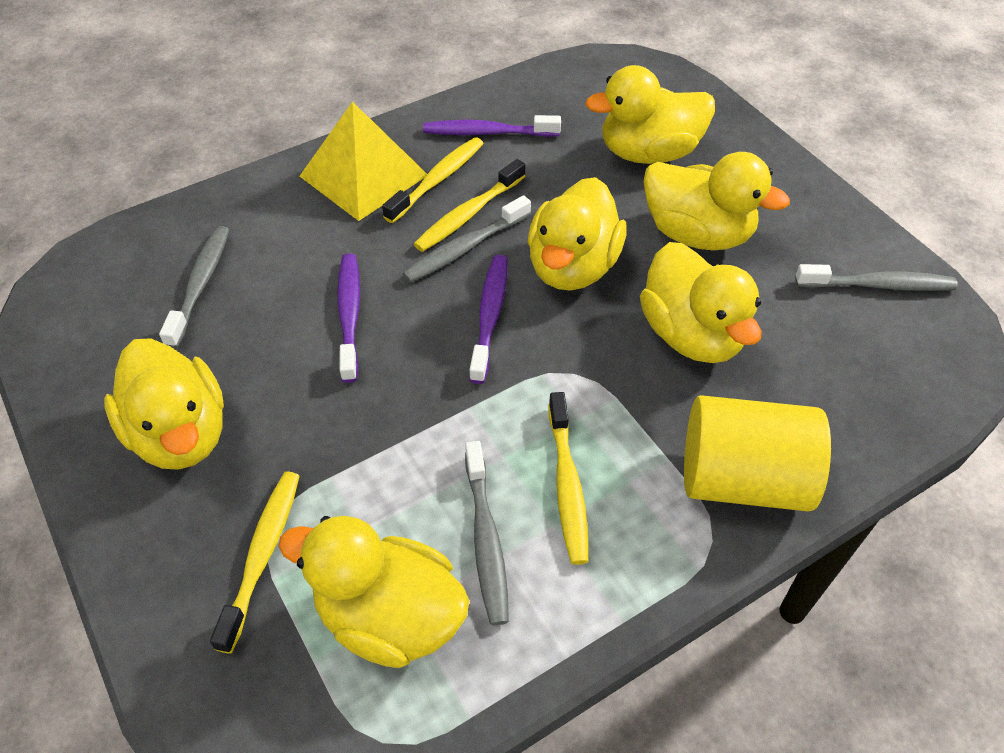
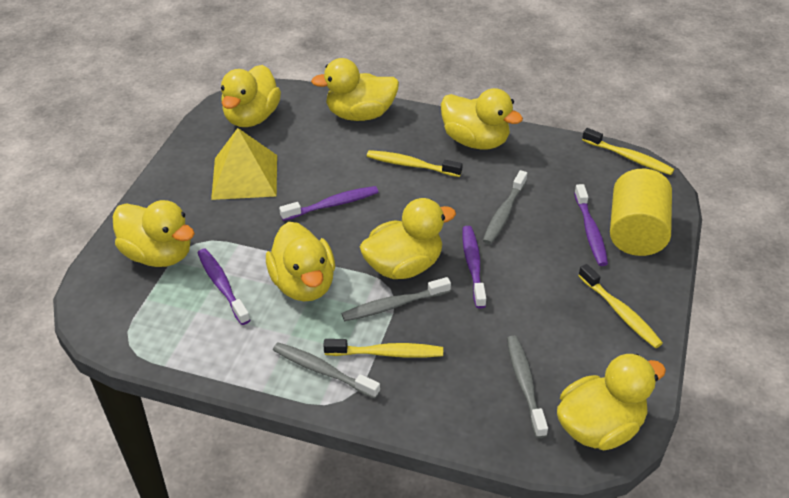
purple toothbrush: 3 -> 4
yellow duck: 6 -> 7

